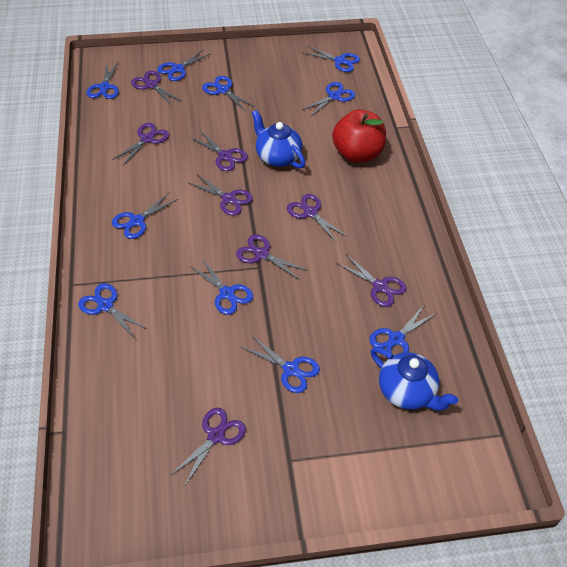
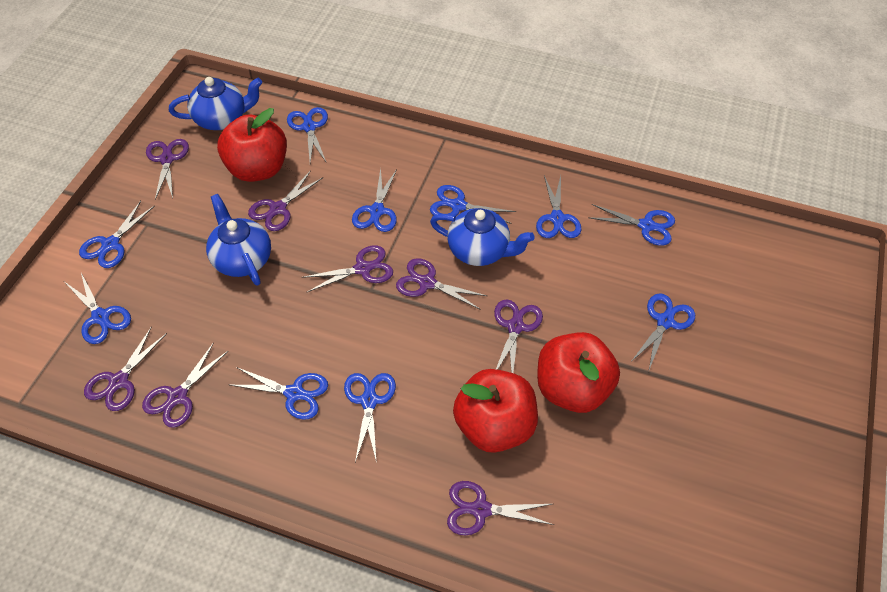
blue teapot: 2 -> 3
red apple: 1 -> 3

